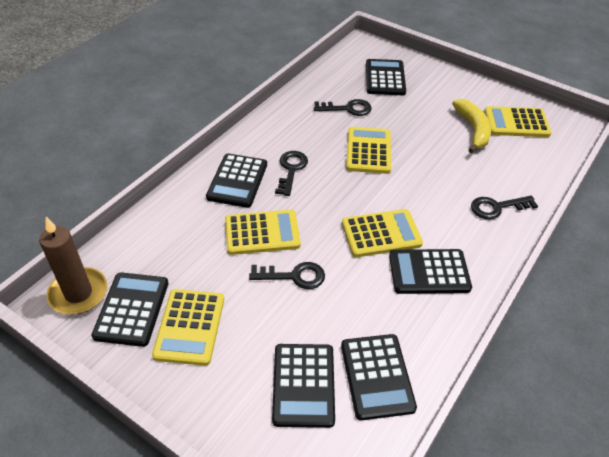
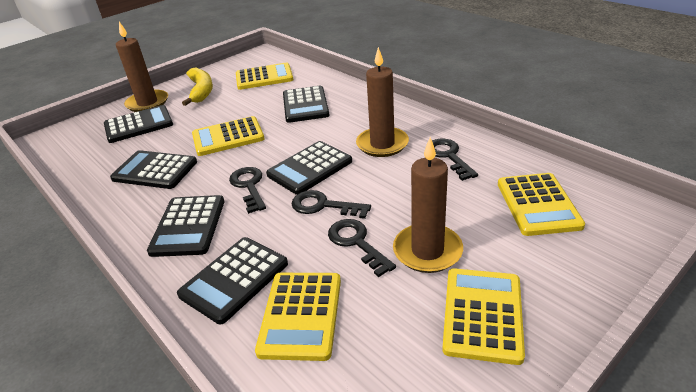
brown candle: 1 -> 3

